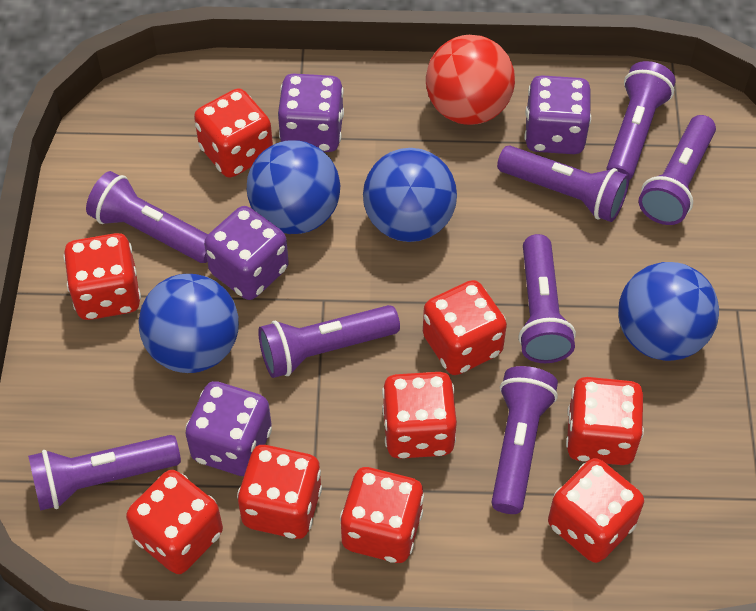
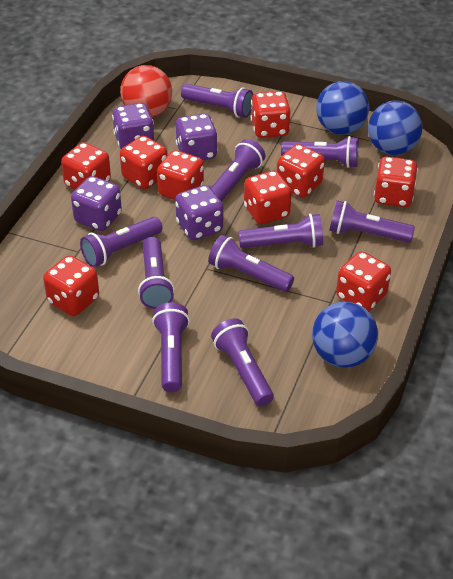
blue ball: 4 -> 3
purple flashlight: 8 -> 10

